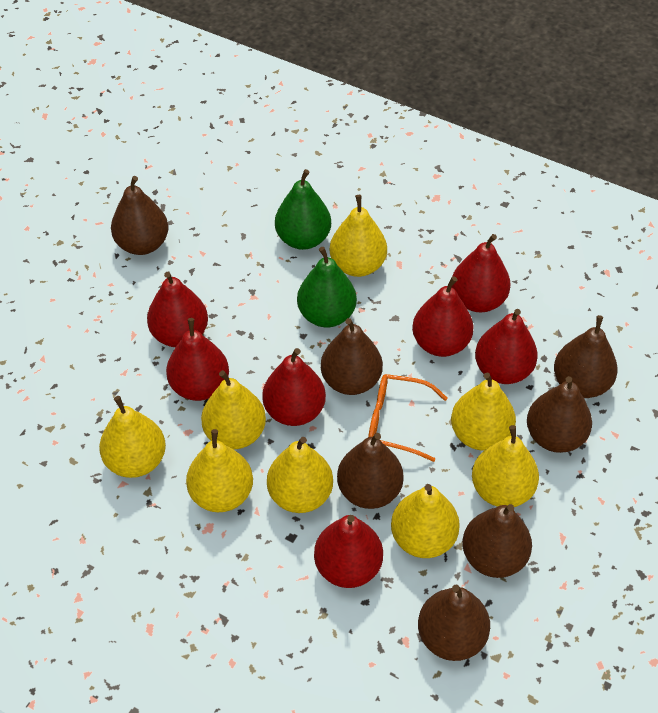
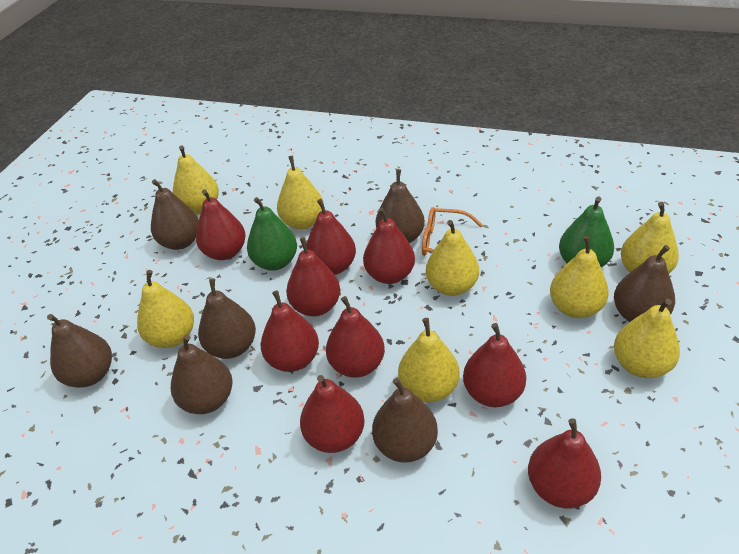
red pear: 7 -> 9

